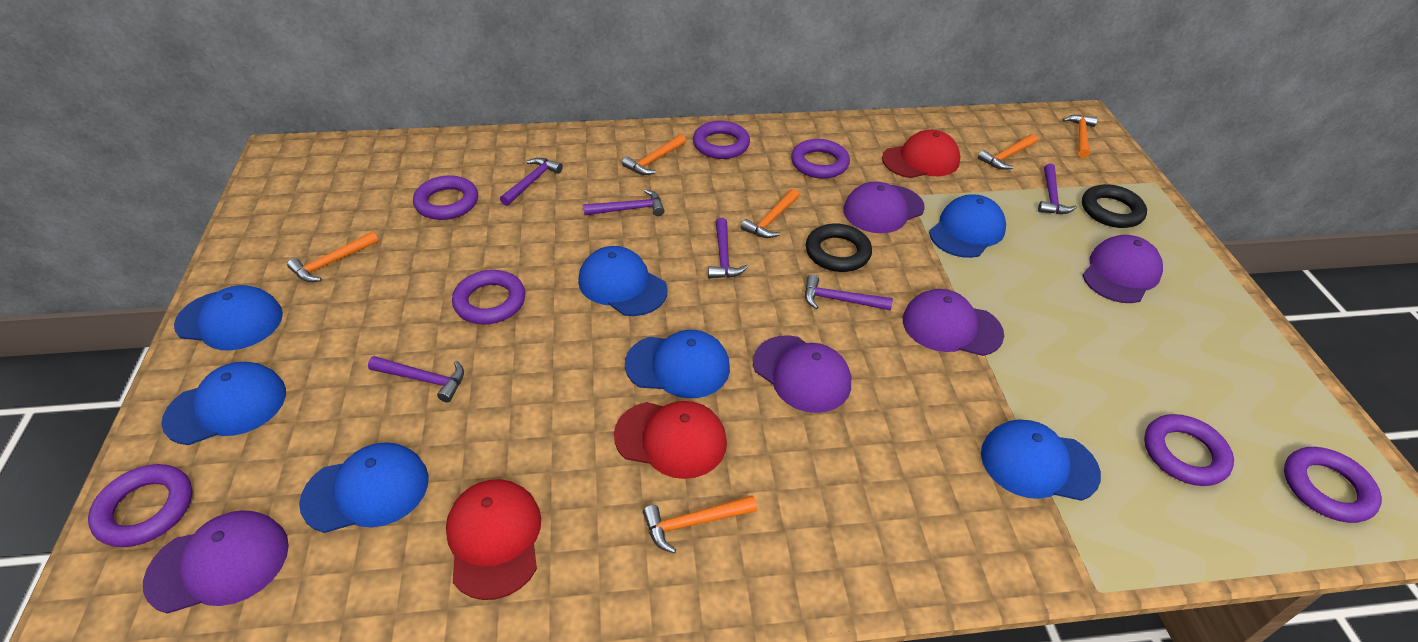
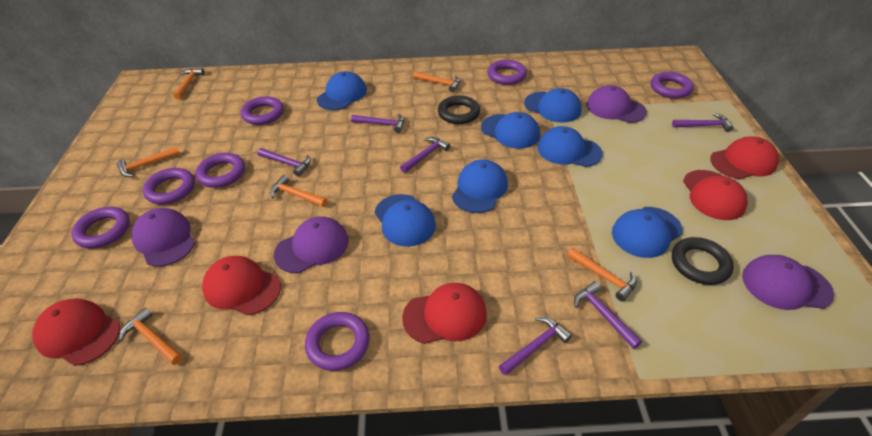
purple cap: 5 -> 4
red cap: 3 -> 5

